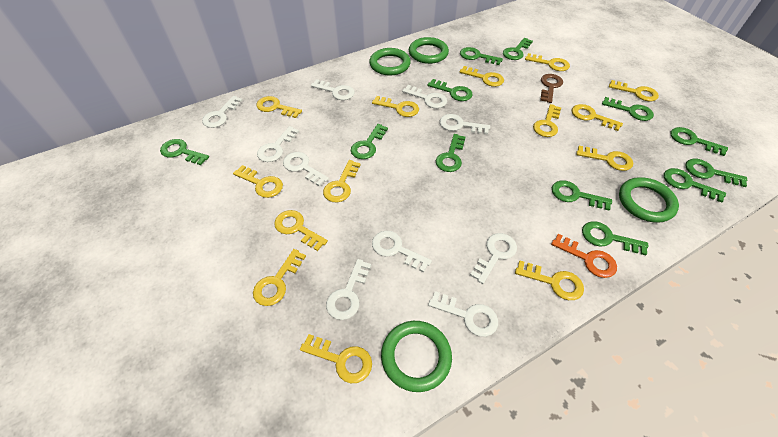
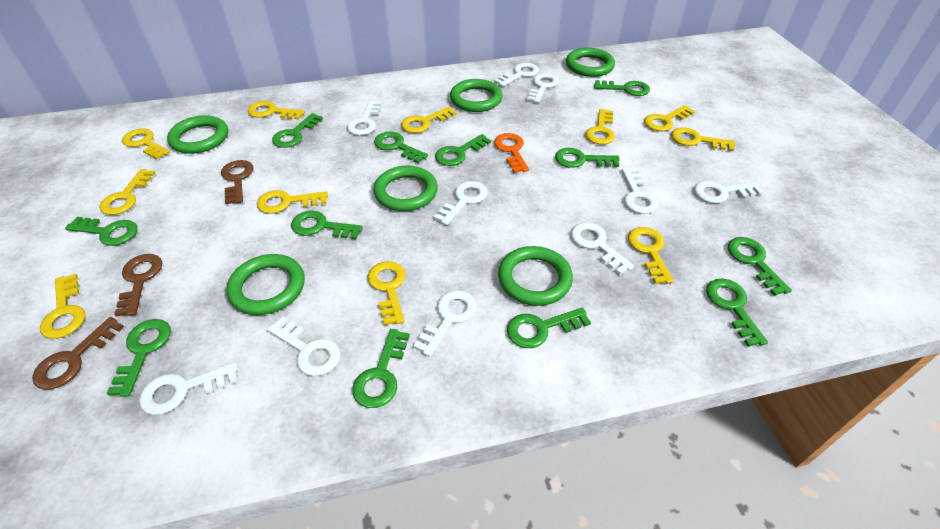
brown key: 1 -> 3
green ring: 4 -> 6
yellow key: 14 -> 11

